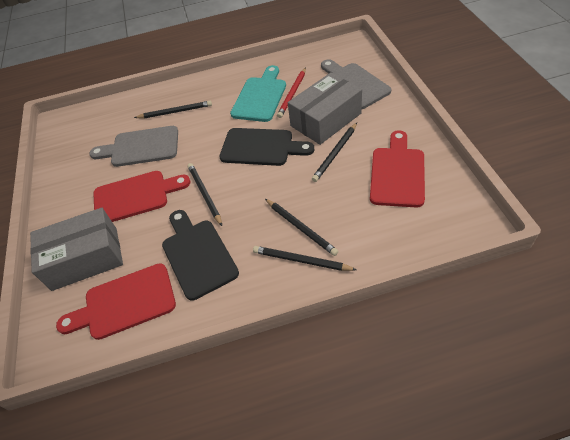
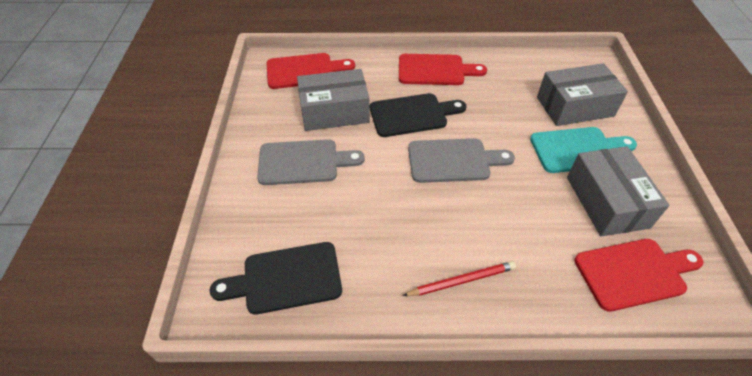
black pencil: 5 -> 0
grey box: 2 -> 3

